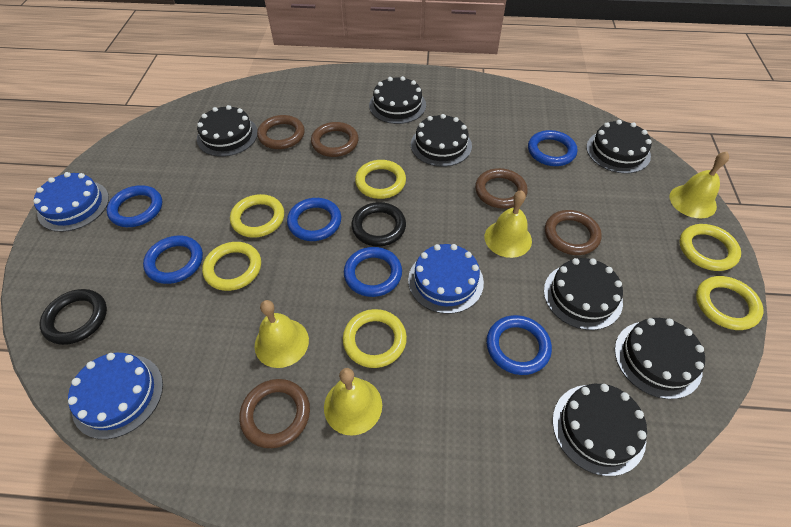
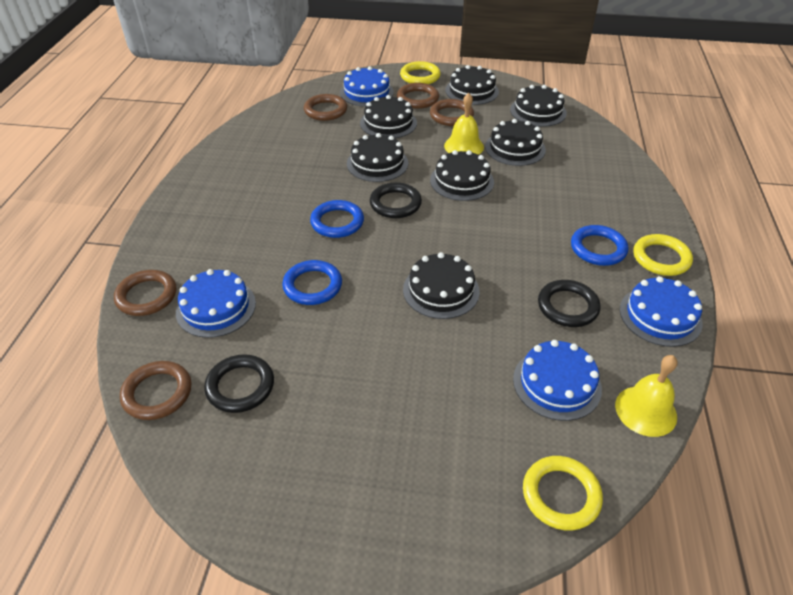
black ring: 2 -> 3
blue cake: 3 -> 4
blue ring: 6 -> 3
yellow bell: 4 -> 2
yellow ring: 6 -> 3

